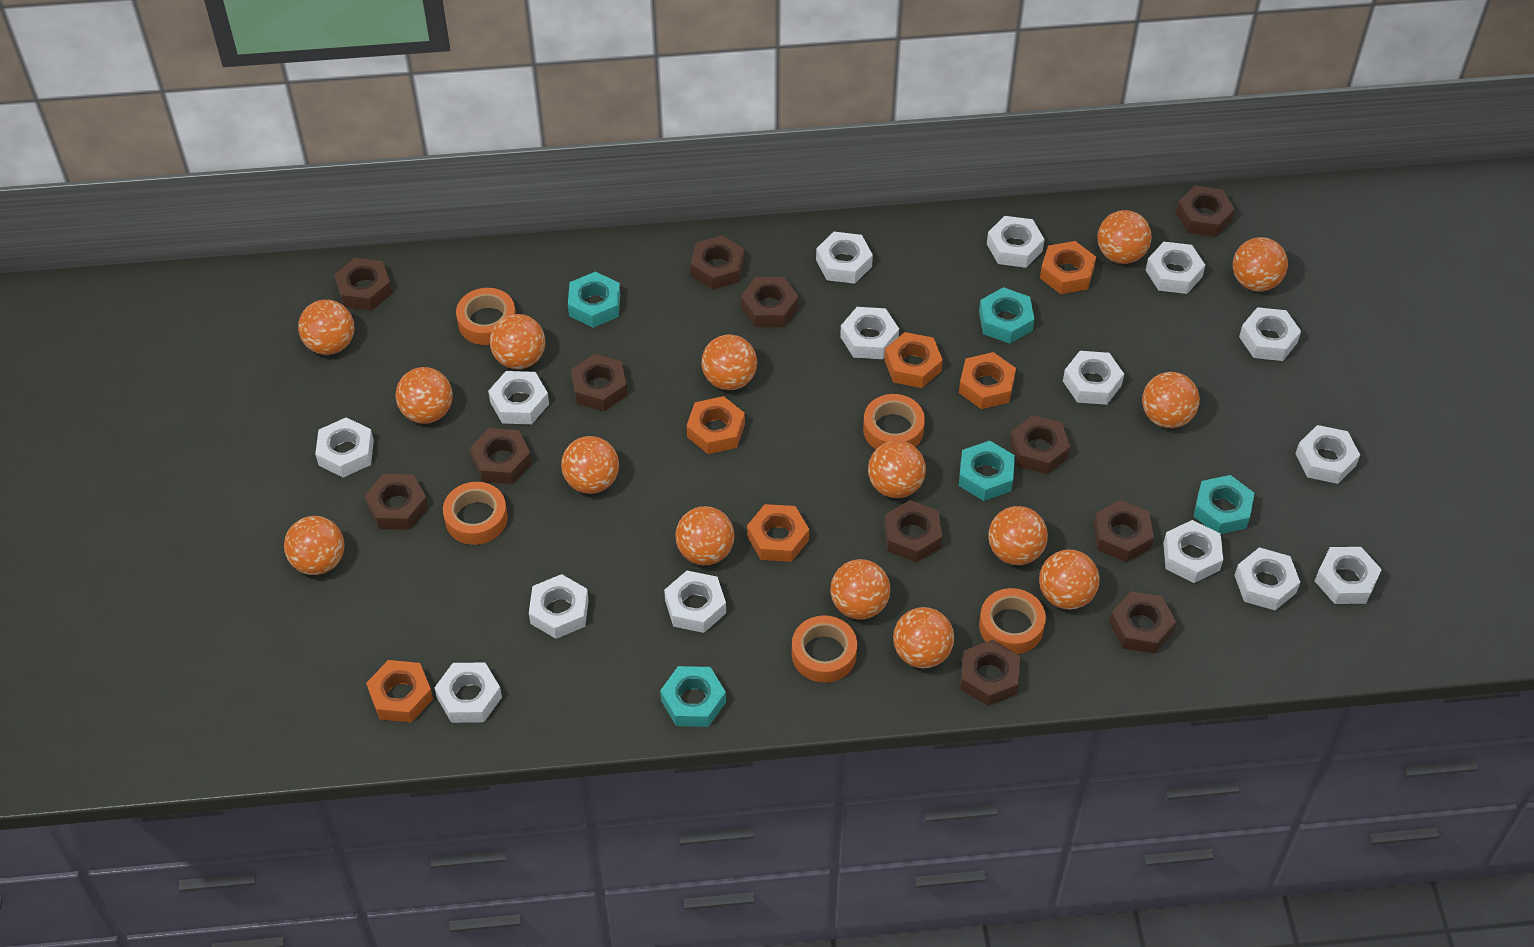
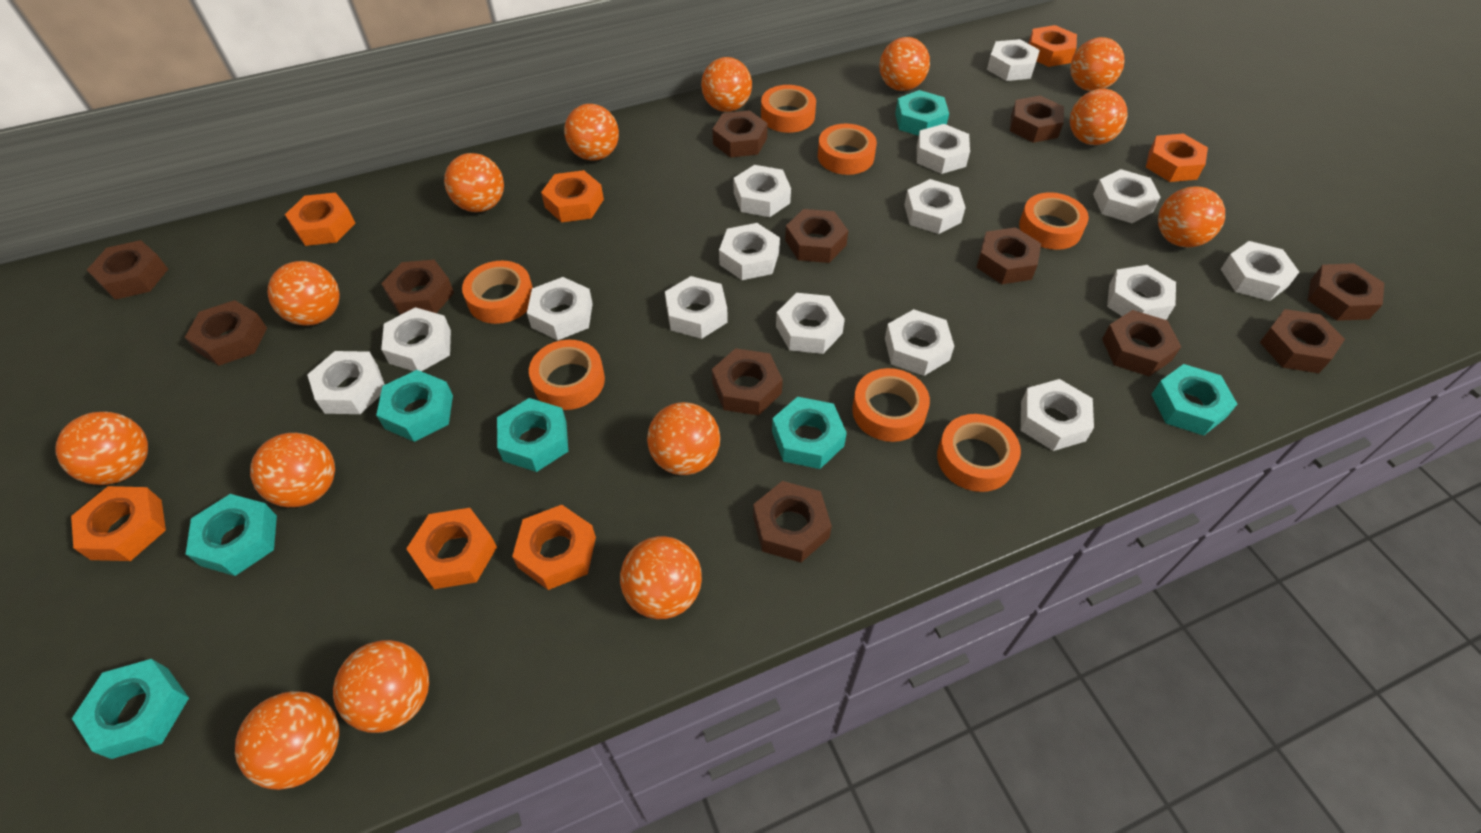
orange ball: 15 -> 14
orange nut: 6 -> 7
orange tape: 5 -> 7
turquoise nut: 5 -> 7

